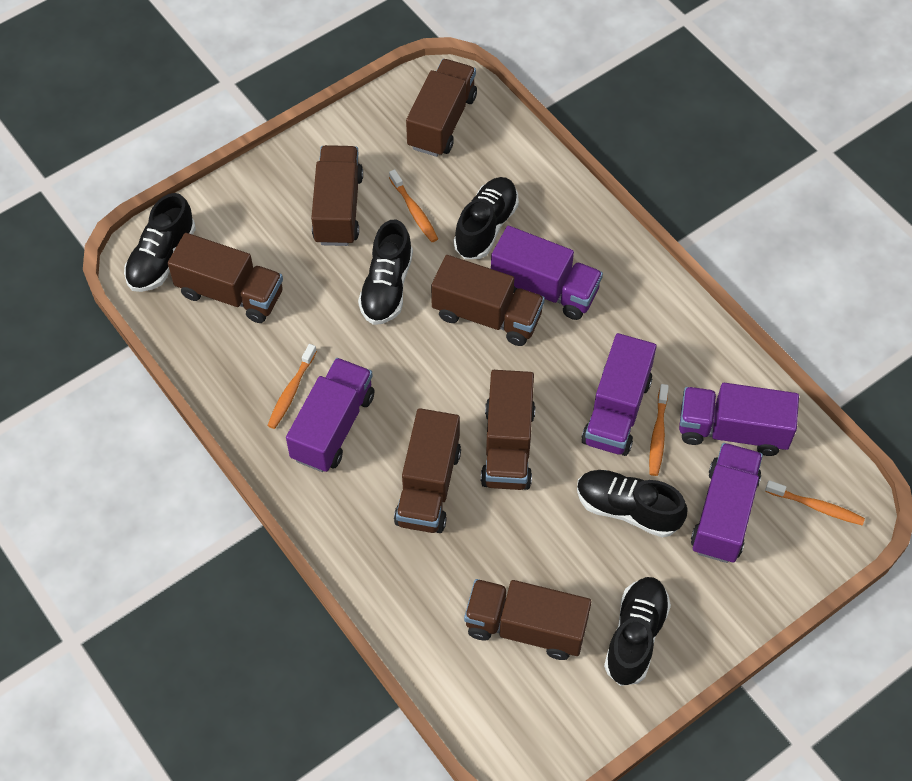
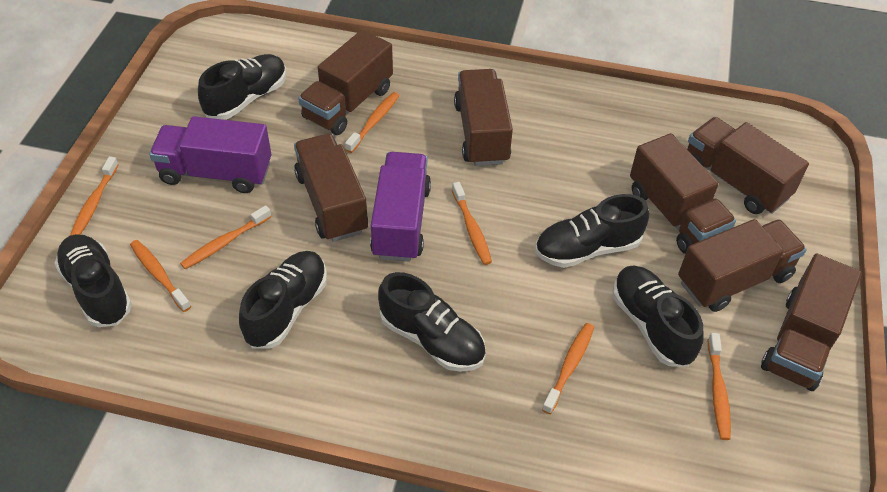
black shoe: 5 -> 6
orange toothbrush: 4 -> 7
purple truck: 5 -> 2

